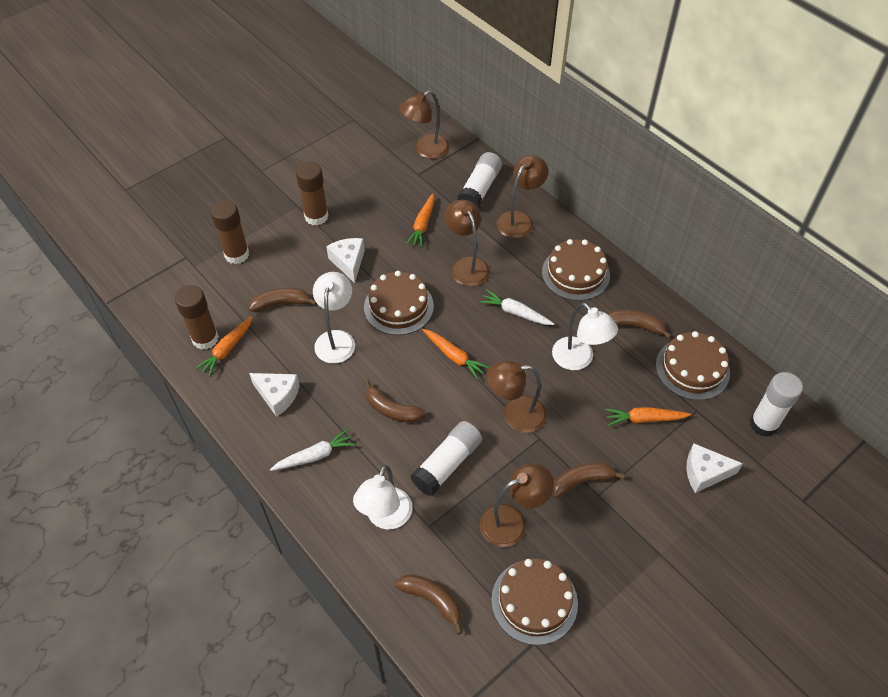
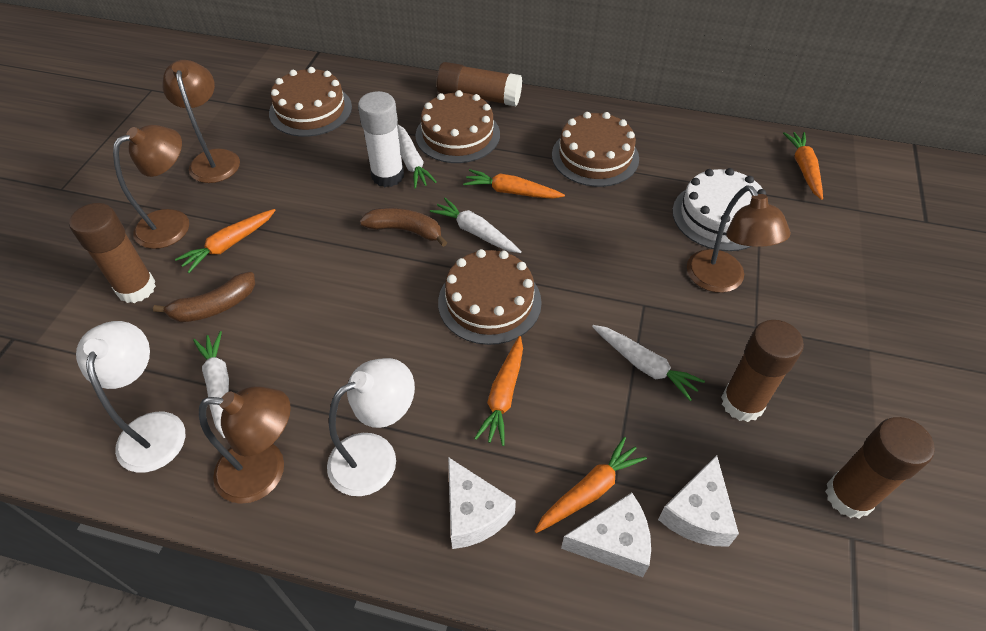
brown banana: 5 -> 2
brown glue stick: 3 -> 4
brown lamp: 5 -> 4
orange carrot: 4 -> 5
white cake: 0 -> 1
white carrot: 2 -> 4
white glue stick: 3 -> 1
white lamp: 3 -> 2

